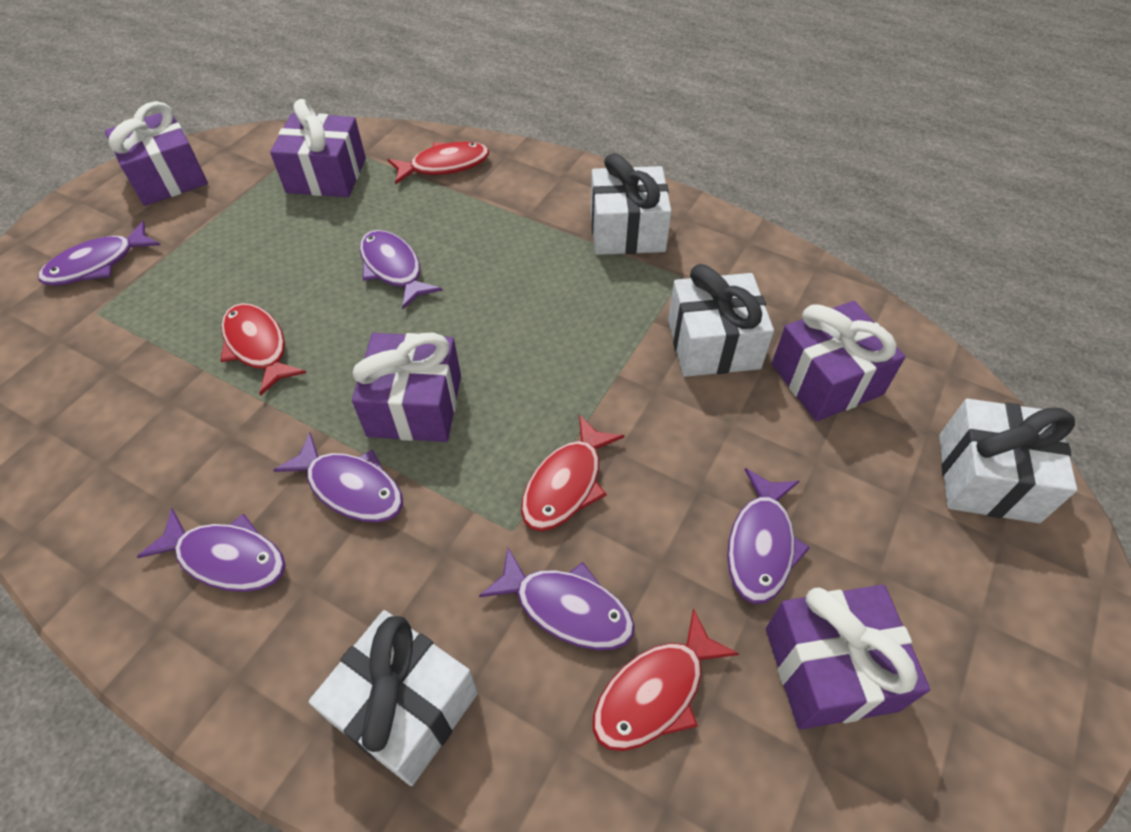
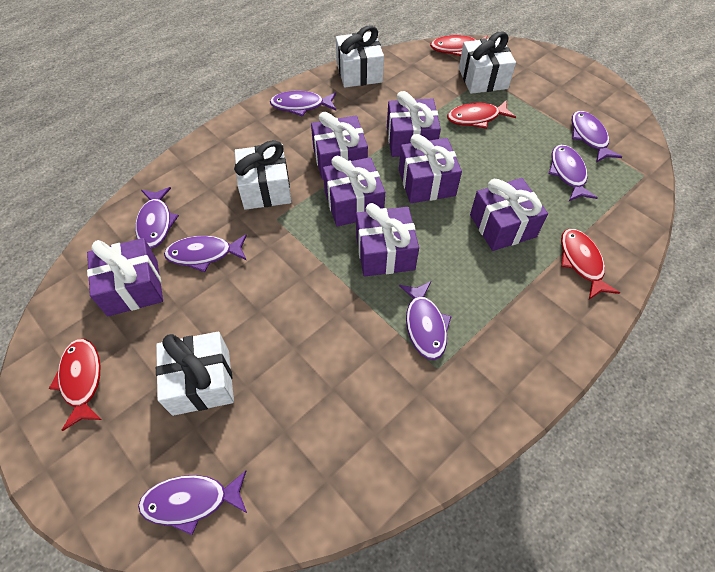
purple fish: 6 -> 7
purple gift: 5 -> 7

